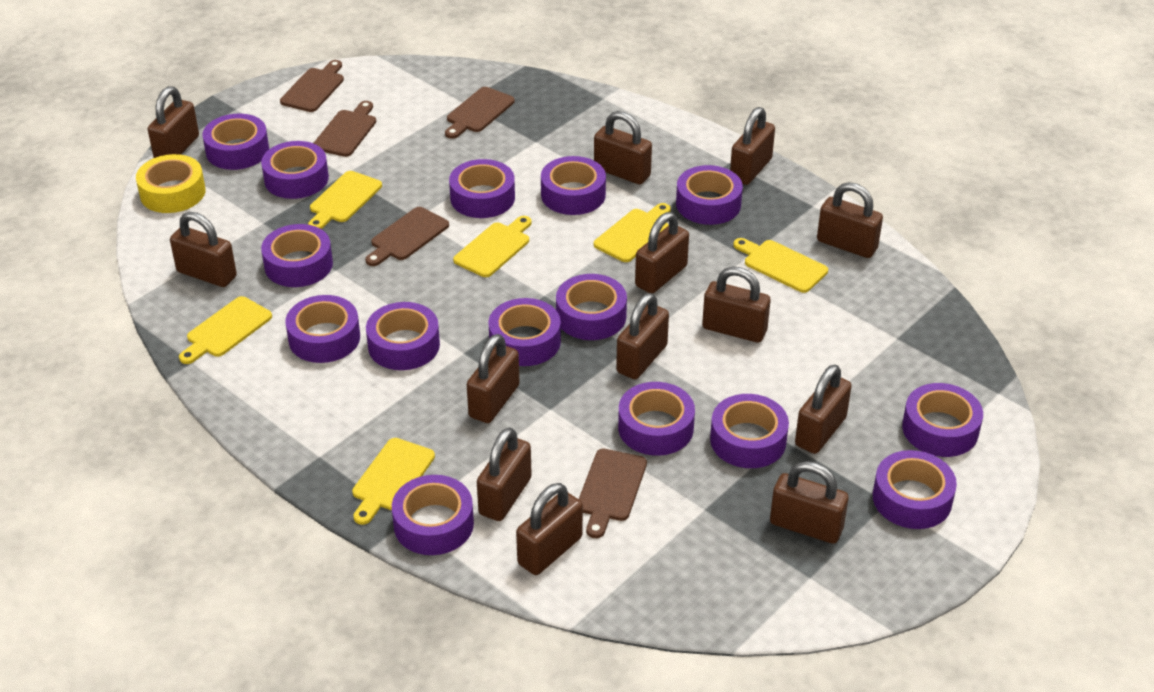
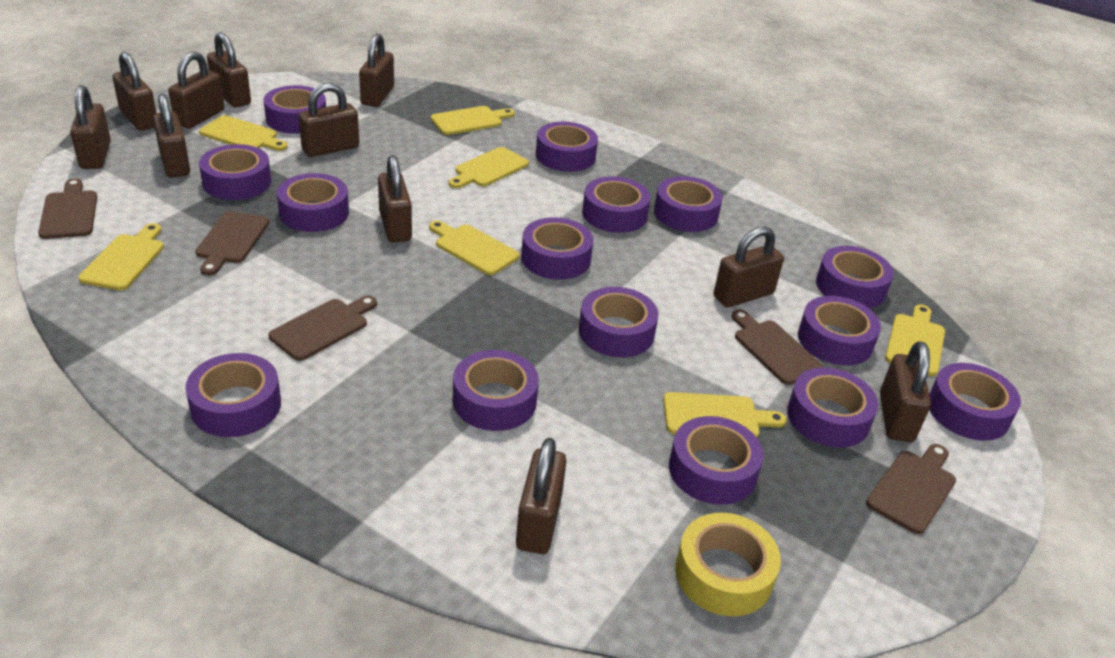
brown padlock: 13 -> 11
yellow cutting board: 6 -> 7

